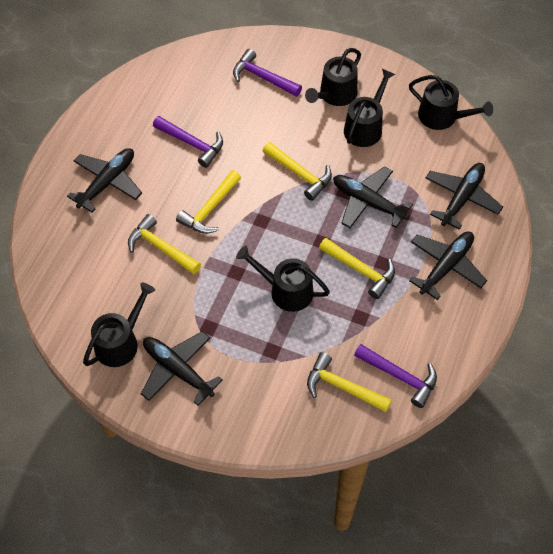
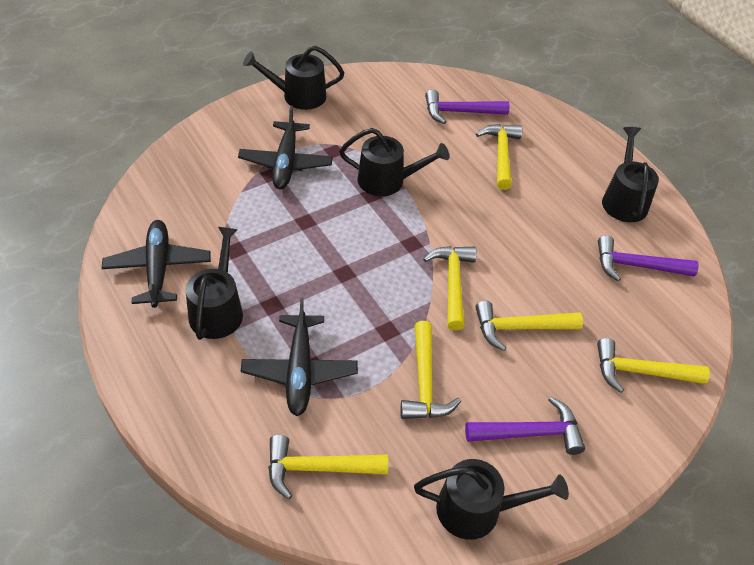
black plane: 5 -> 3
yellow hammer: 5 -> 6

